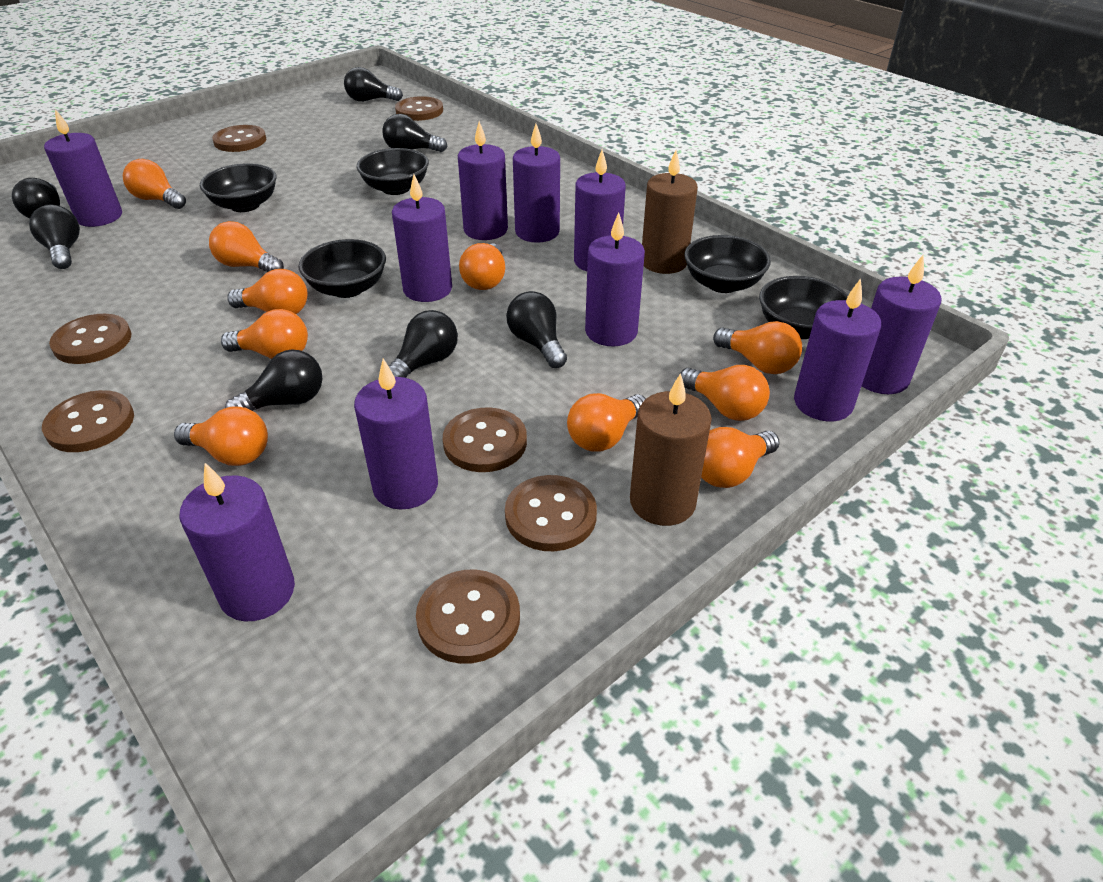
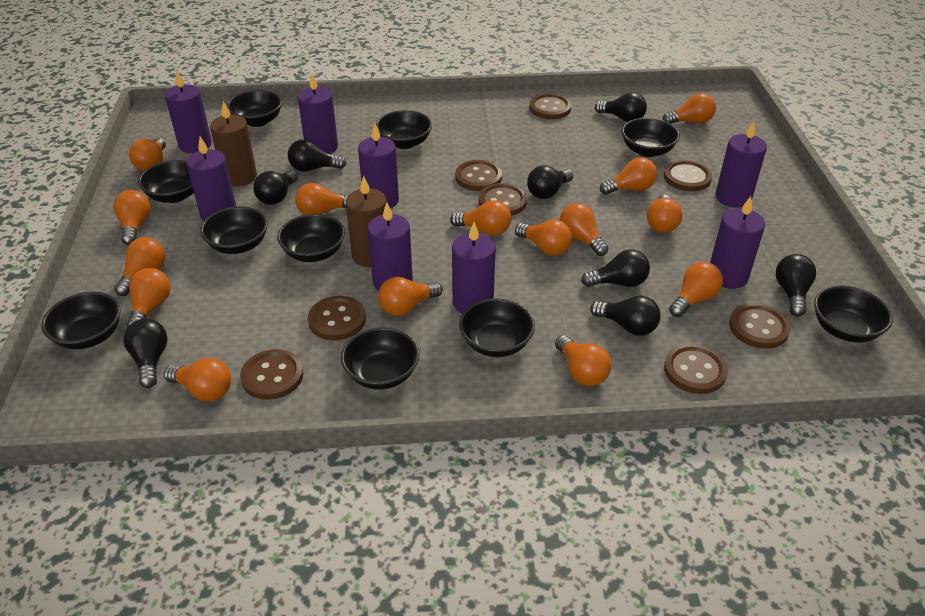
black bowl: 5 -> 10
black light bulb: 7 -> 8
brown button: 7 -> 8
orange light bulb: 10 -> 15
purple candle: 10 -> 8

